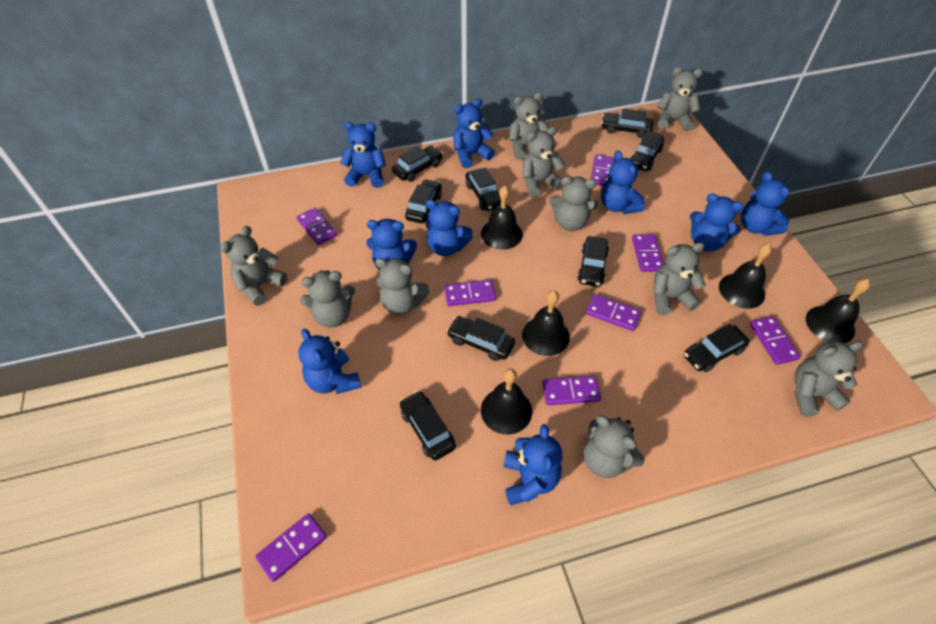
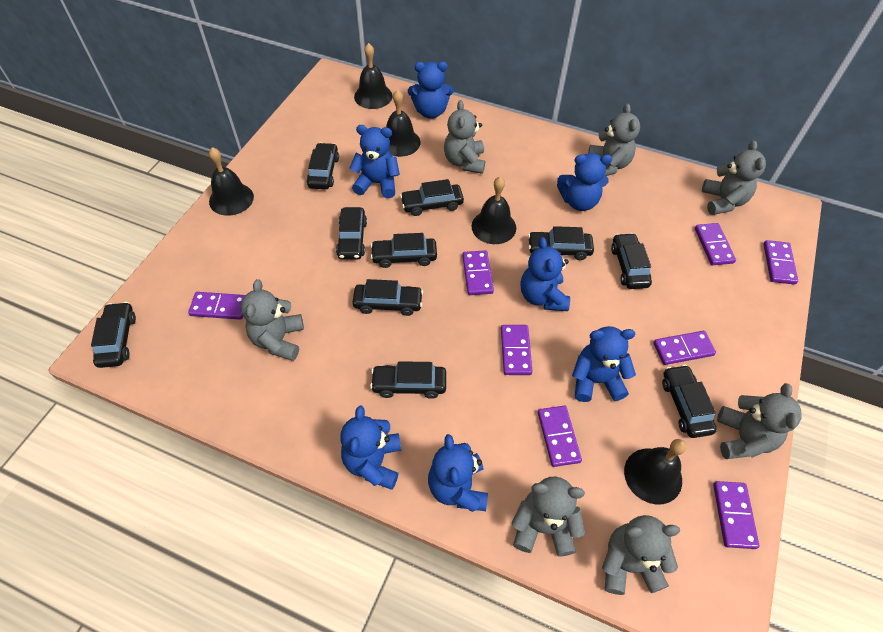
black car: 9 -> 10
blue teddy bear: 9 -> 7
grey teddy bear: 10 -> 7

